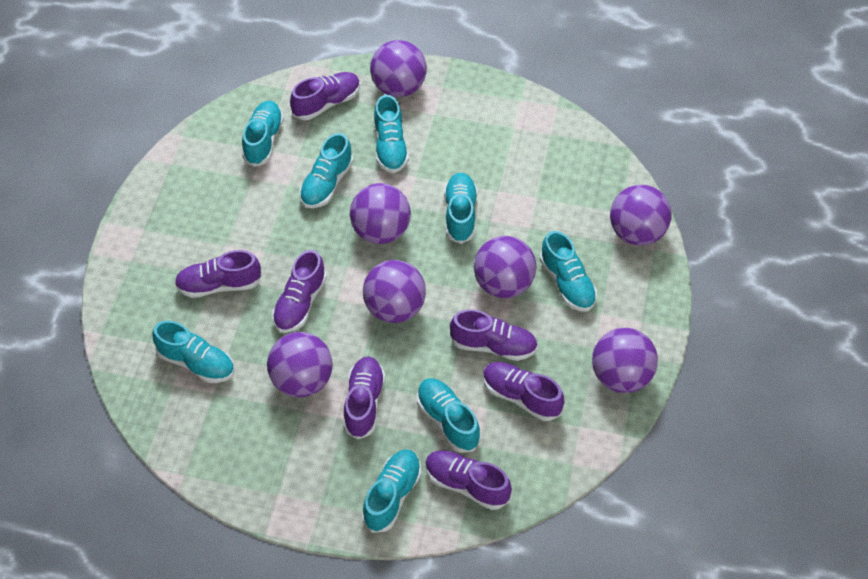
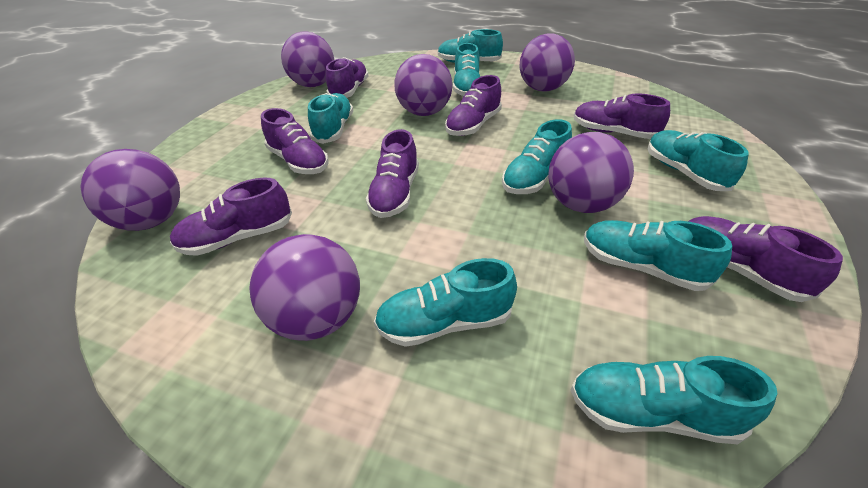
purple ball: 7 -> 6

